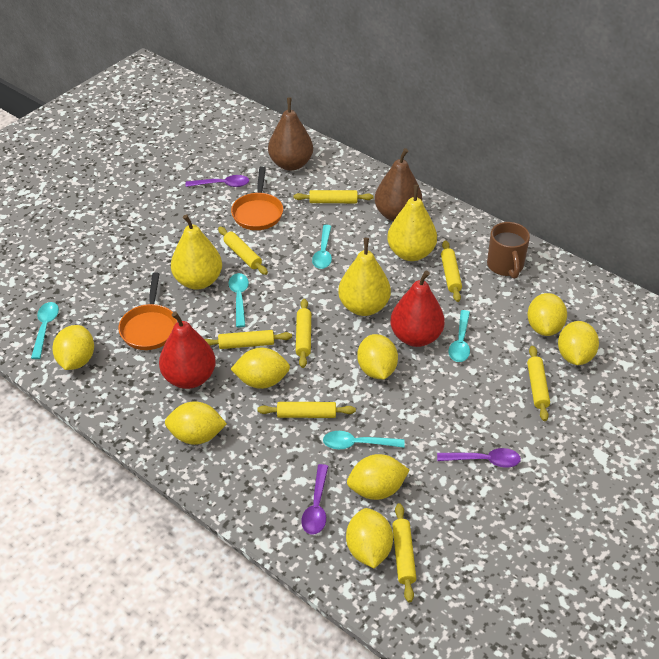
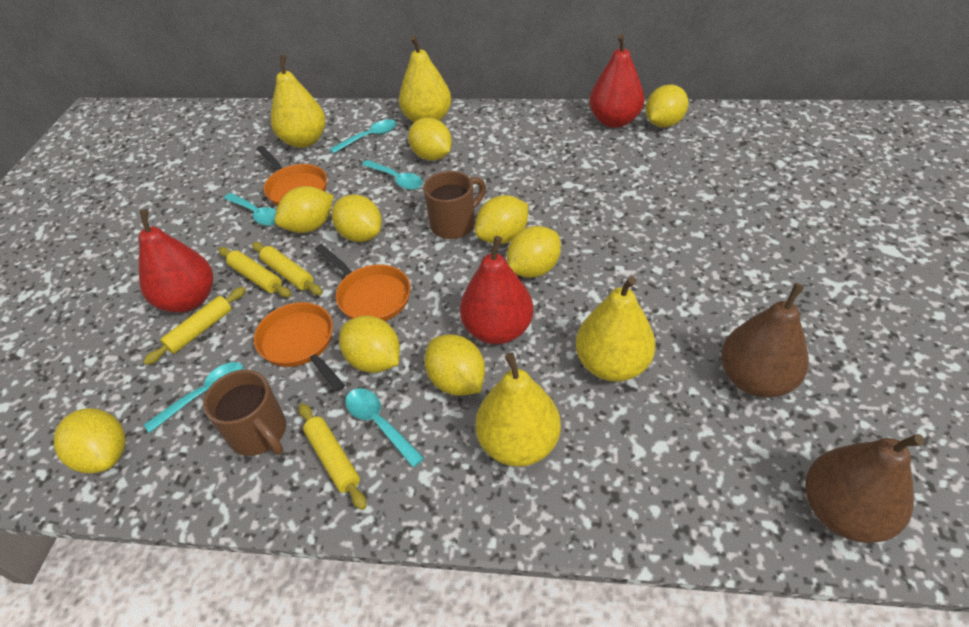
brown mug: 1 -> 2
orange pan: 2 -> 3
purple spoon: 3 -> 0
red pear: 2 -> 3
yellow lemon: 8 -> 9
yellow pear: 3 -> 4
yellow rolling pin: 8 -> 4

